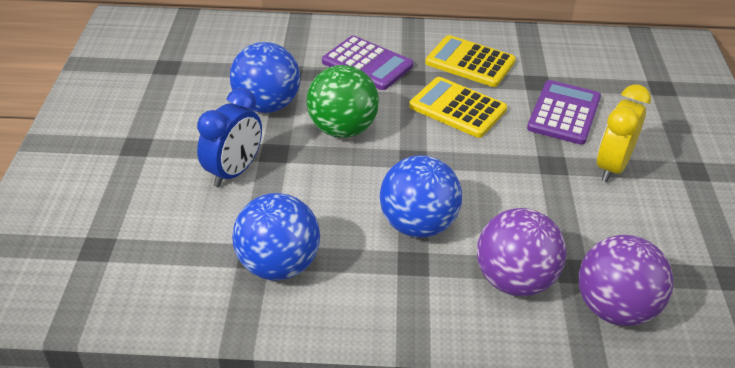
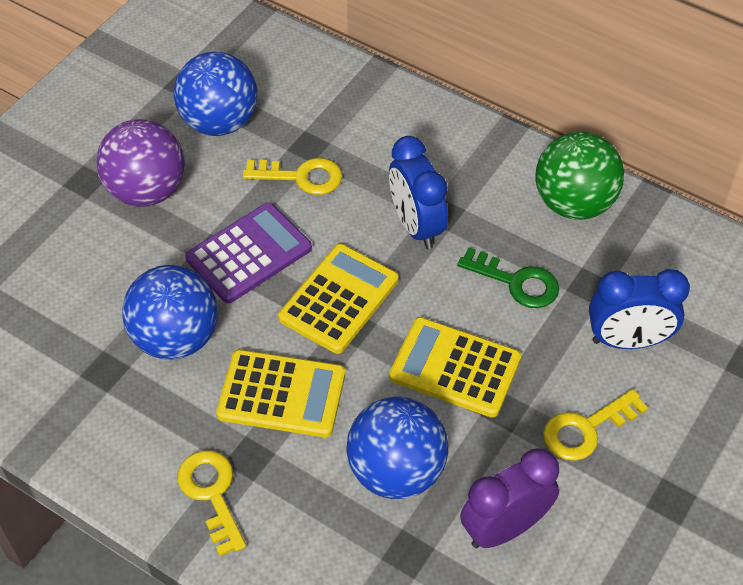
blue clock: 1 -> 2
green key: 0 -> 1
purple ball: 2 -> 1
purple calculator: 2 -> 1
purple clock: 0 -> 1
yellow calculator: 2 -> 3
yellow clock: 1 -> 0
yellow key: 0 -> 3

